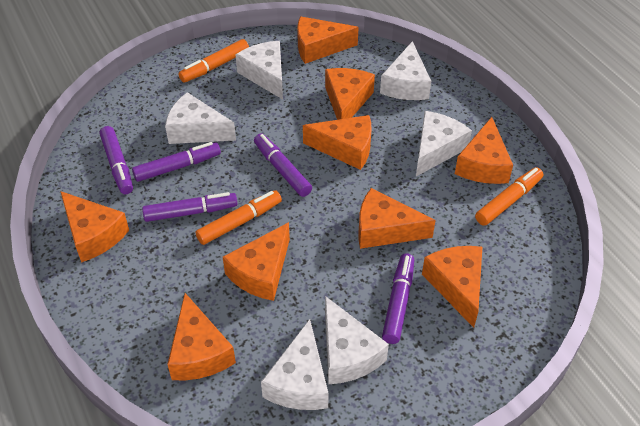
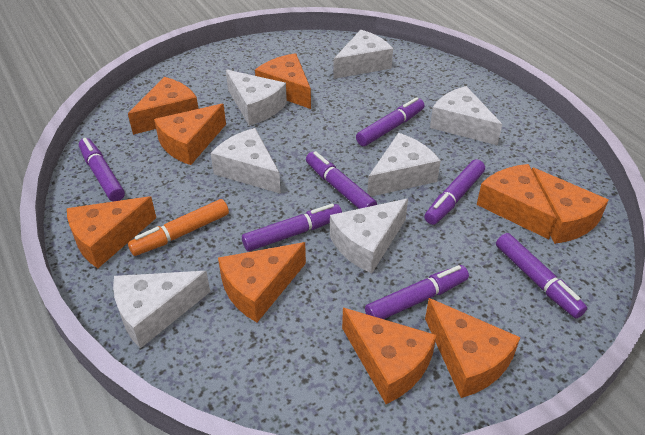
orange marker: 3 -> 1
purple marker: 5 -> 7
white cheese: 6 -> 7

